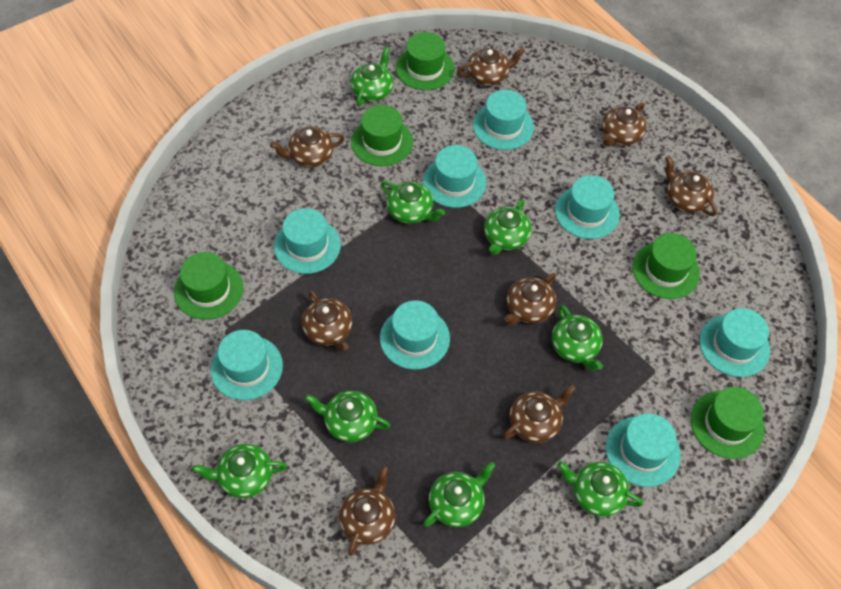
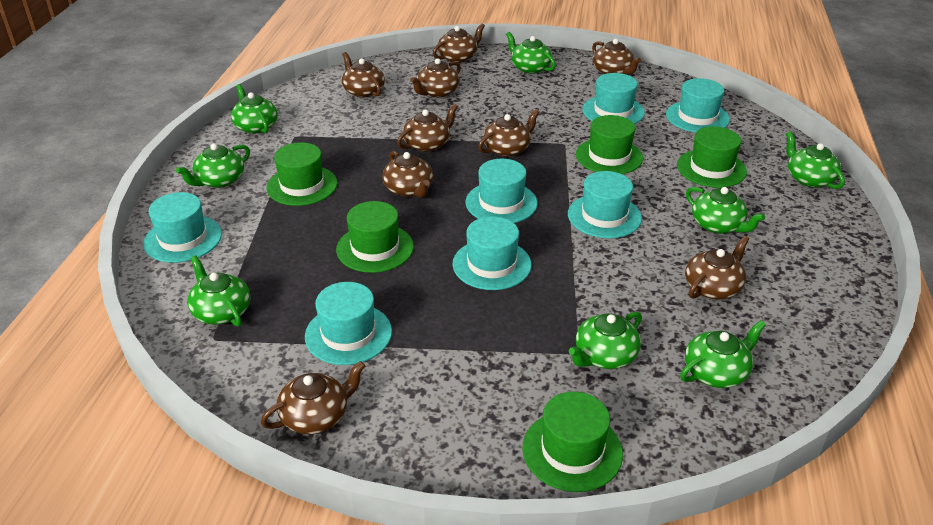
brown teapot: 8 -> 9
turquoise hat: 8 -> 7

